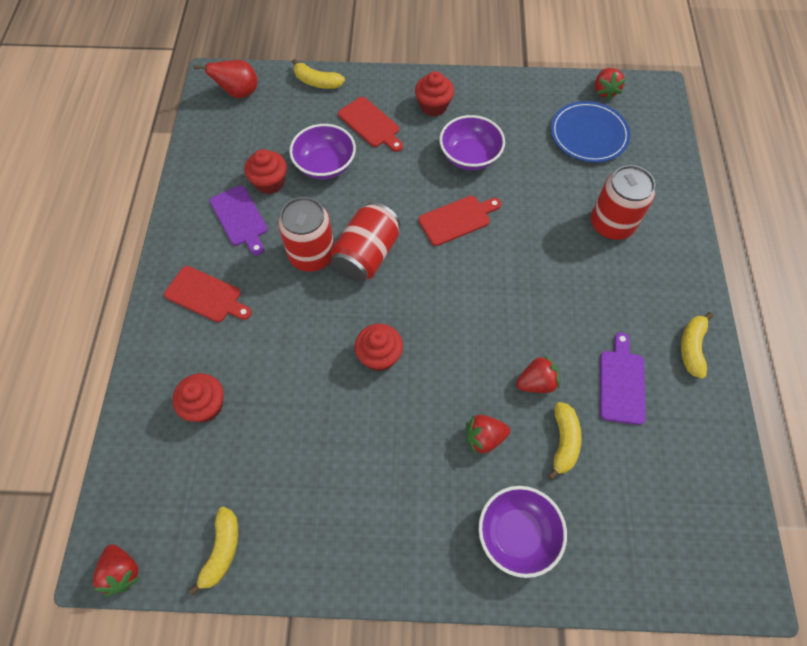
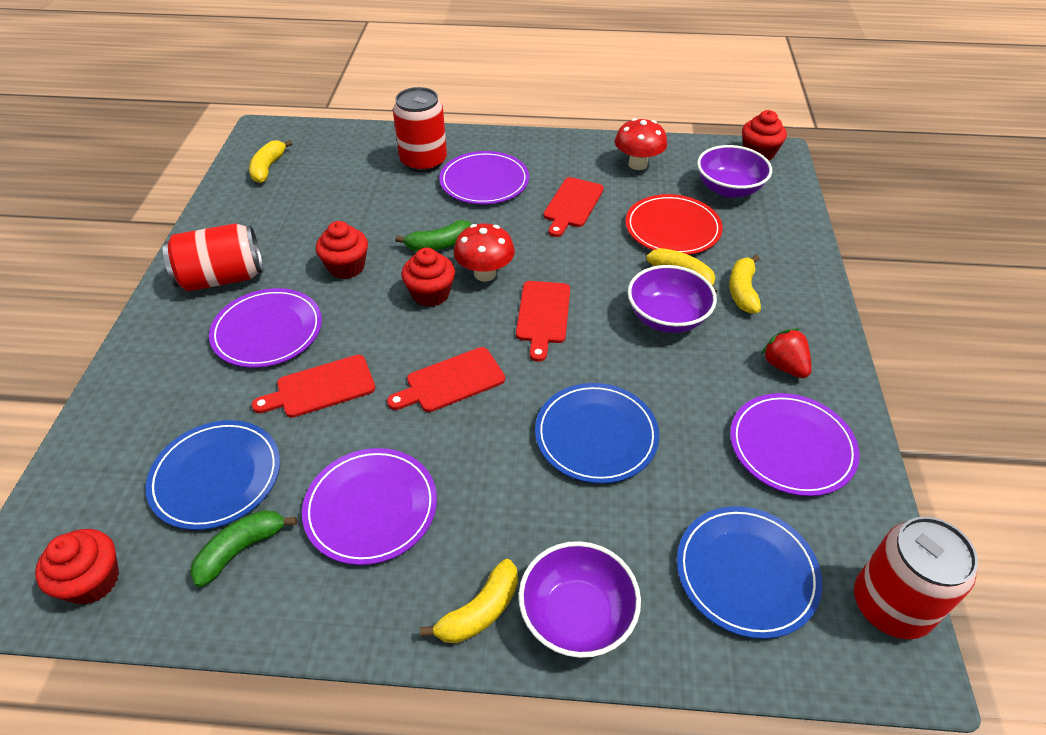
blue plate: 1 -> 3
green banana: 0 -> 2
purple cutting board: 2 -> 0
purple plate: 0 -> 4
red cutting board: 3 -> 4
red mushroom: 0 -> 2
red pear: 1 -> 0
red plate: 0 -> 1
red strawberry: 4 -> 1

